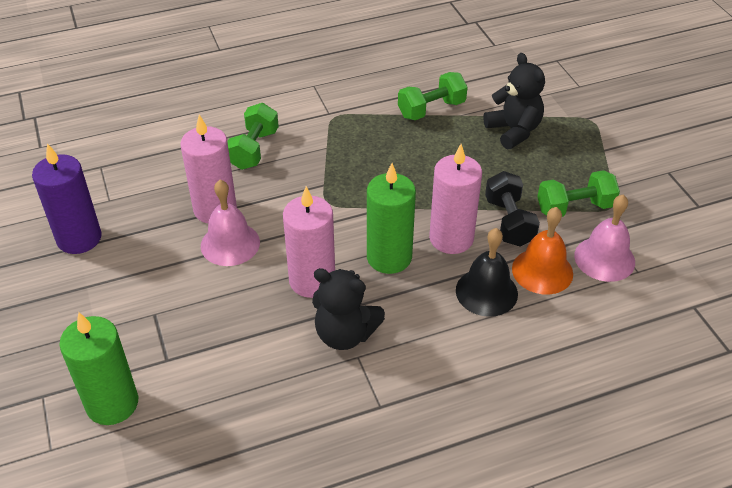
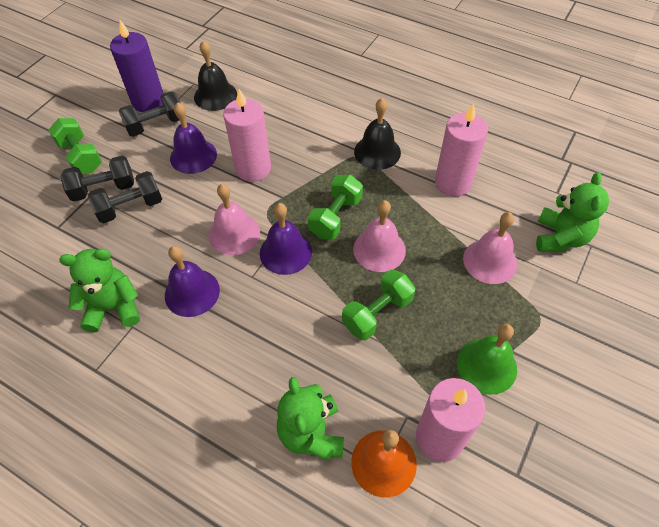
black bell: 1 -> 2
black dumbbell: 1 -> 3
black teddy bear: 2 -> 0
green bell: 0 -> 1
green candle: 2 -> 0
green teddy bear: 0 -> 3
pink bell: 2 -> 3
purple bell: 0 -> 3

